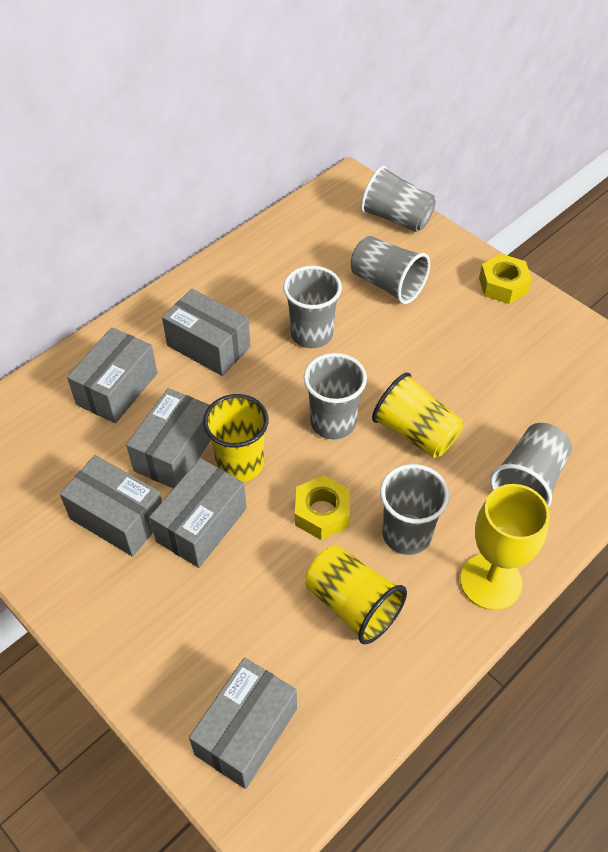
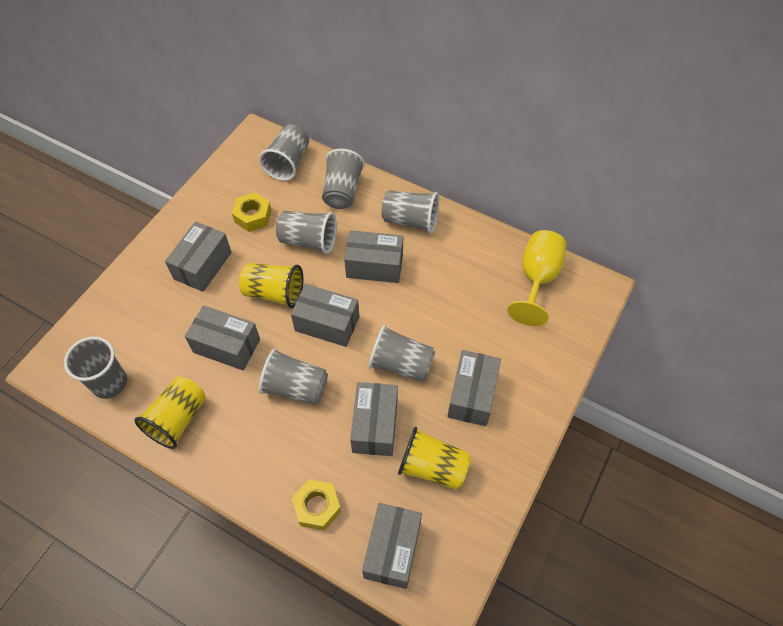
grey box: 6 -> 7
grey cup: 6 -> 7

